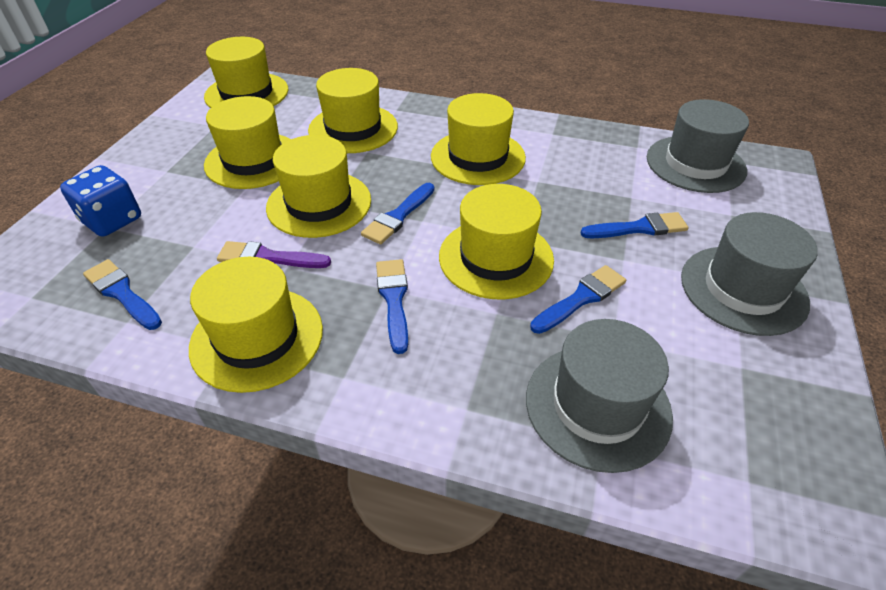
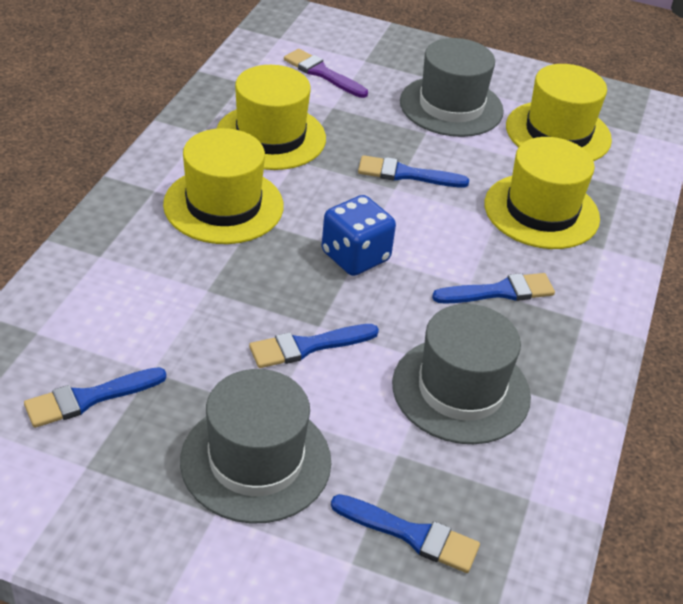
yellow hat: 7 -> 4

